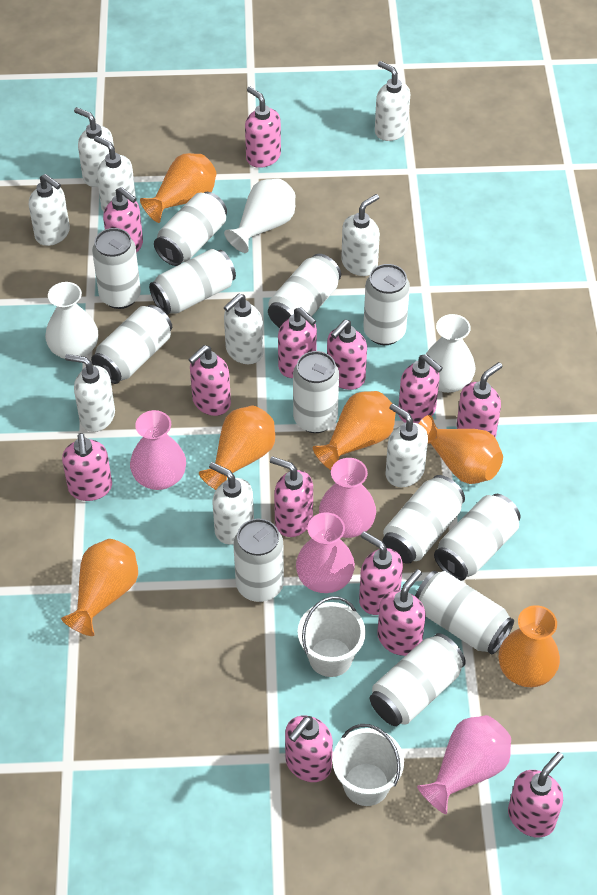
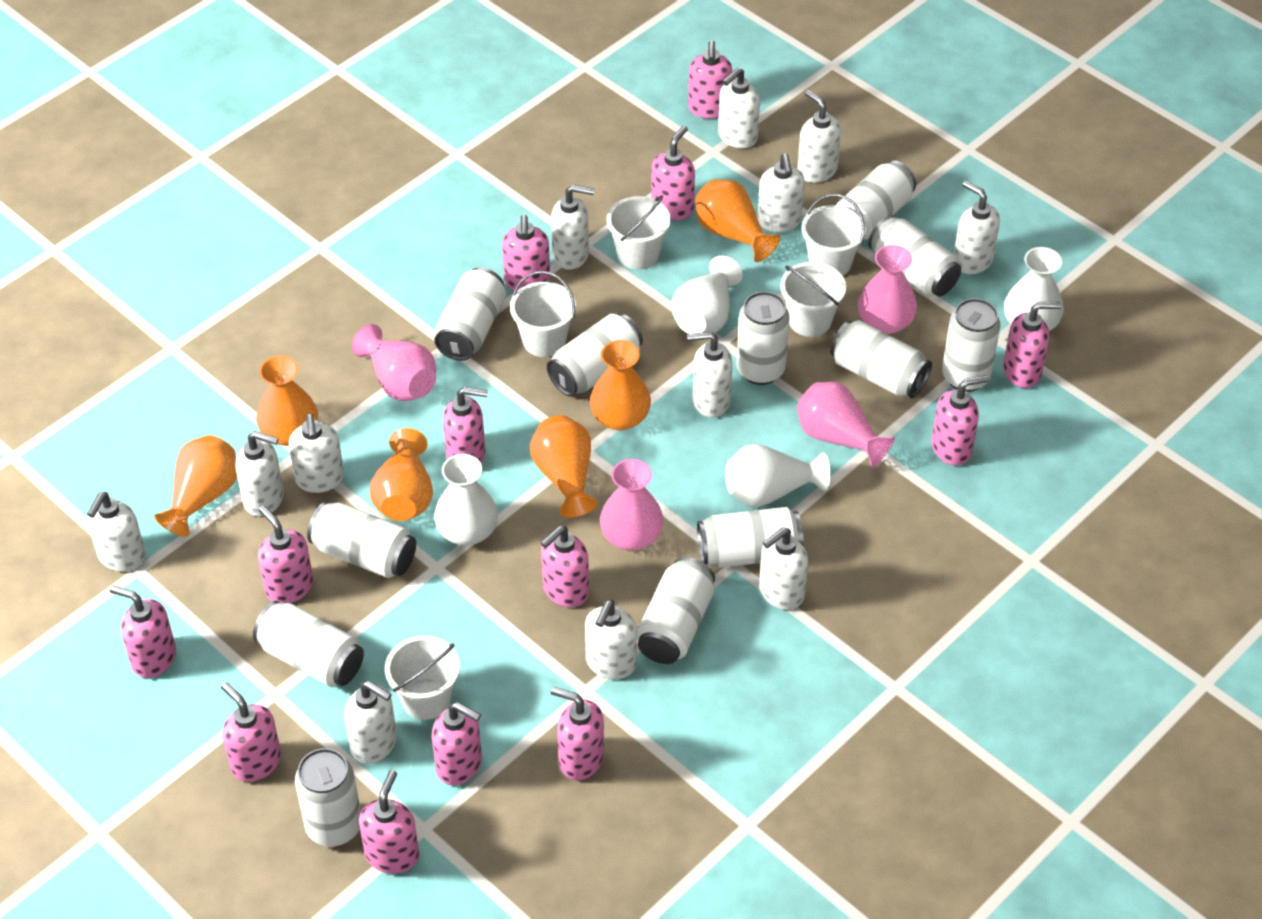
white bucket: 2 -> 5
white soap dispenser: 9 -> 12
white vase: 3 -> 4

